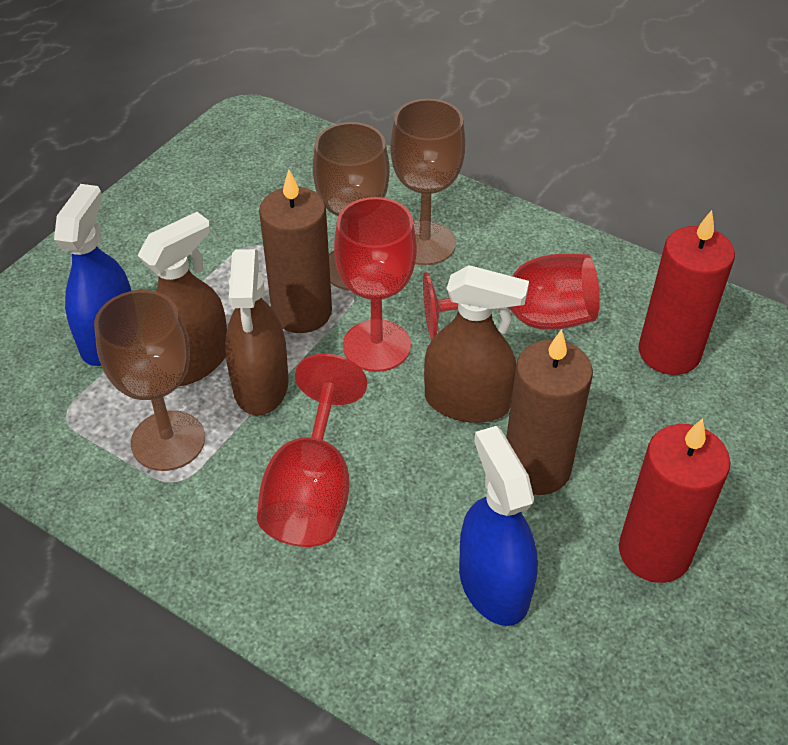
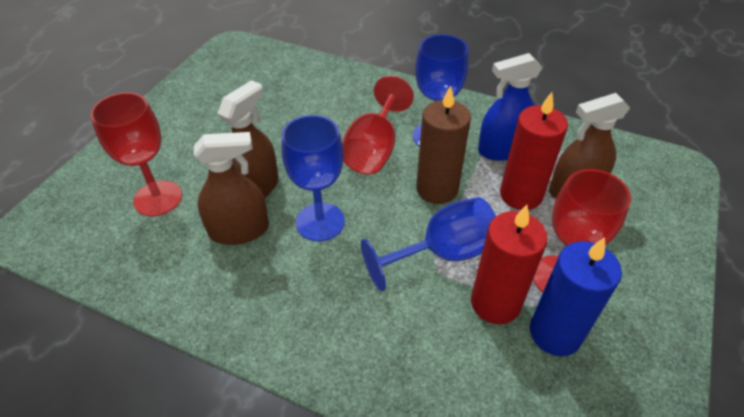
blue candle: 0 -> 1
blue goblet: 0 -> 3
blue spray bottle: 2 -> 1
brown candle: 2 -> 1
brown goblet: 3 -> 0

